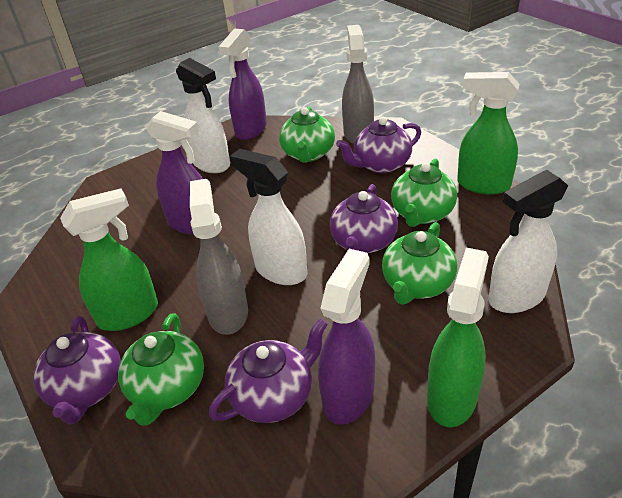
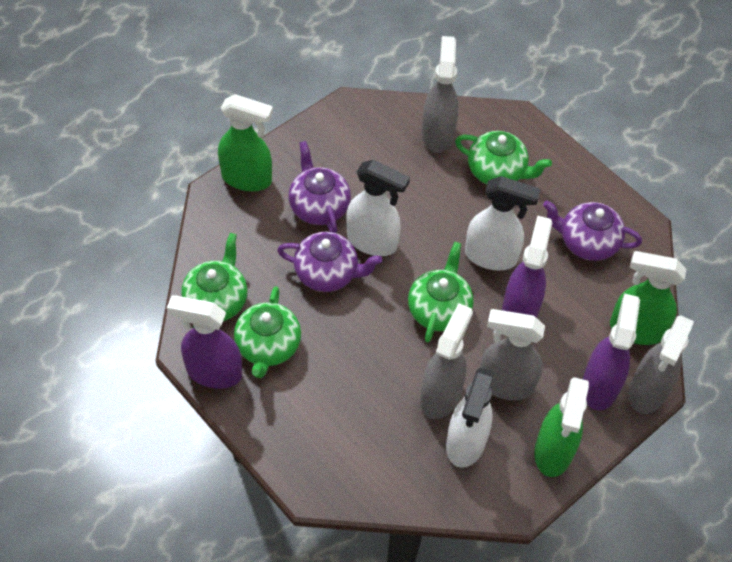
grey spray bottle: 2 -> 4
purple teapot: 4 -> 3

